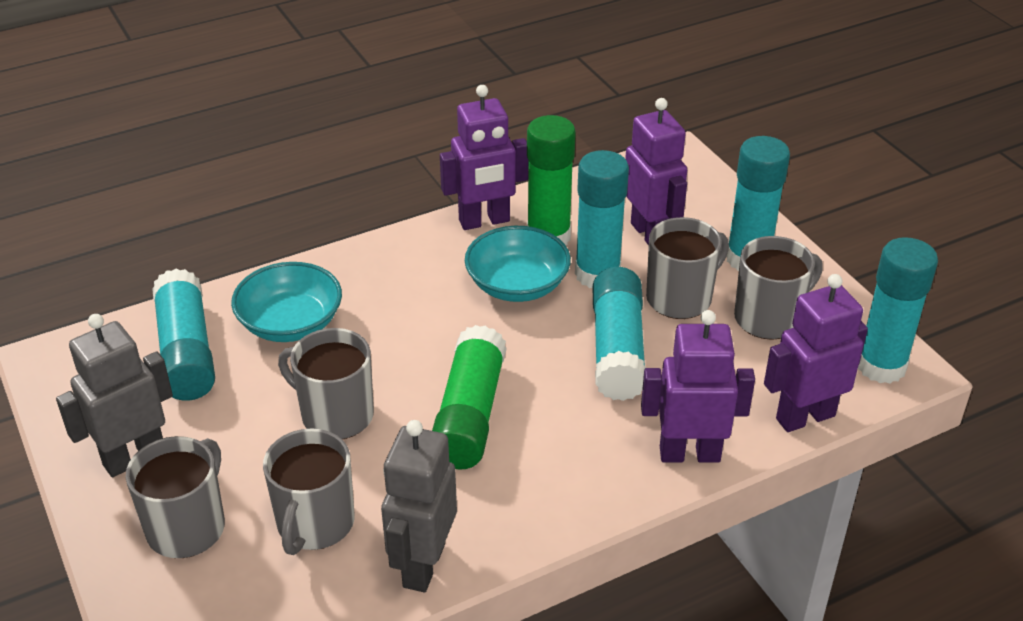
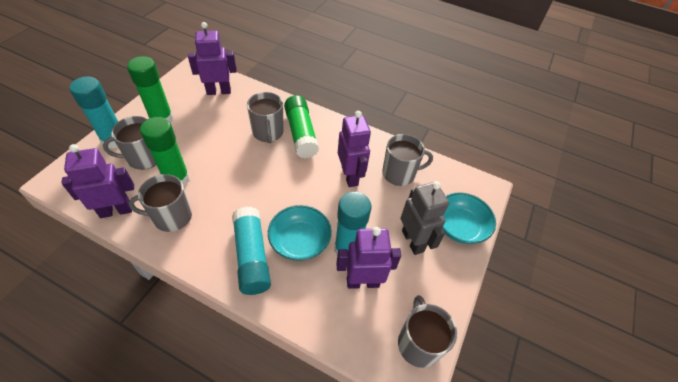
green glue stick: 2 -> 3
grey robot: 2 -> 1
turquoise glue stick: 5 -> 3

